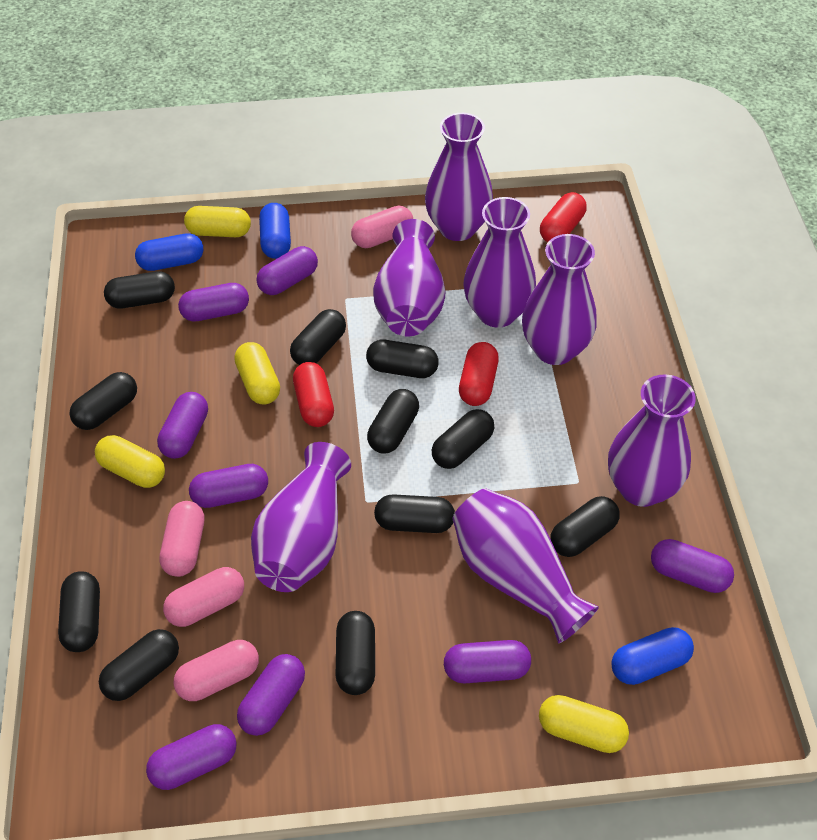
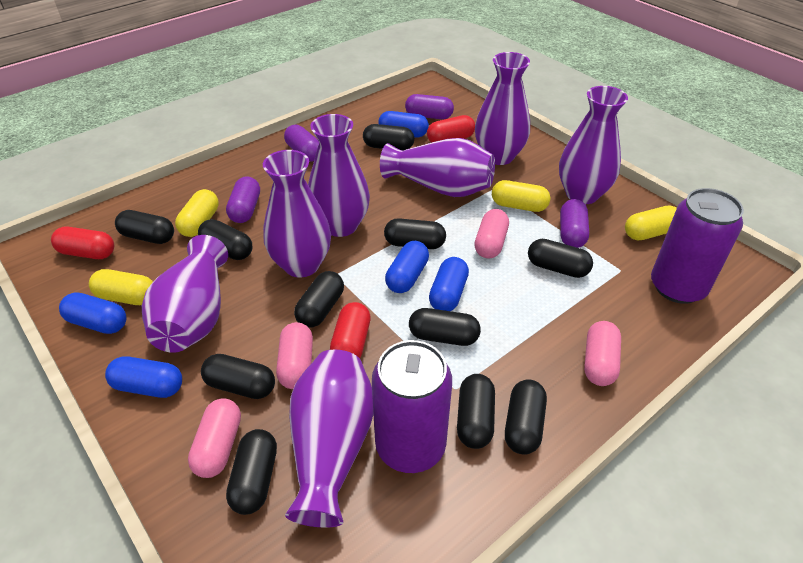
blue capsule: 3 -> 5
purple can: 0 -> 2
purple capsule: 8 -> 4

